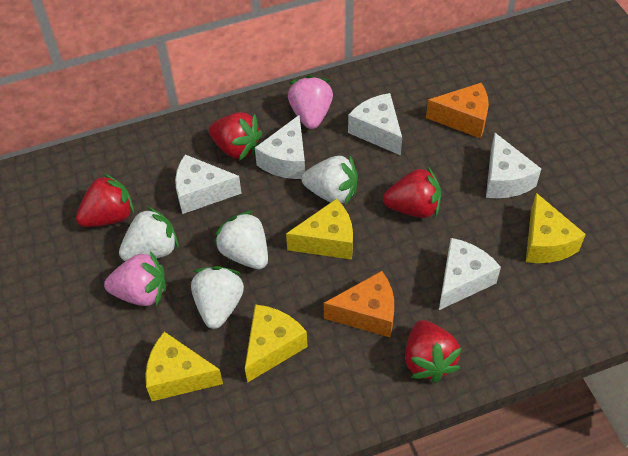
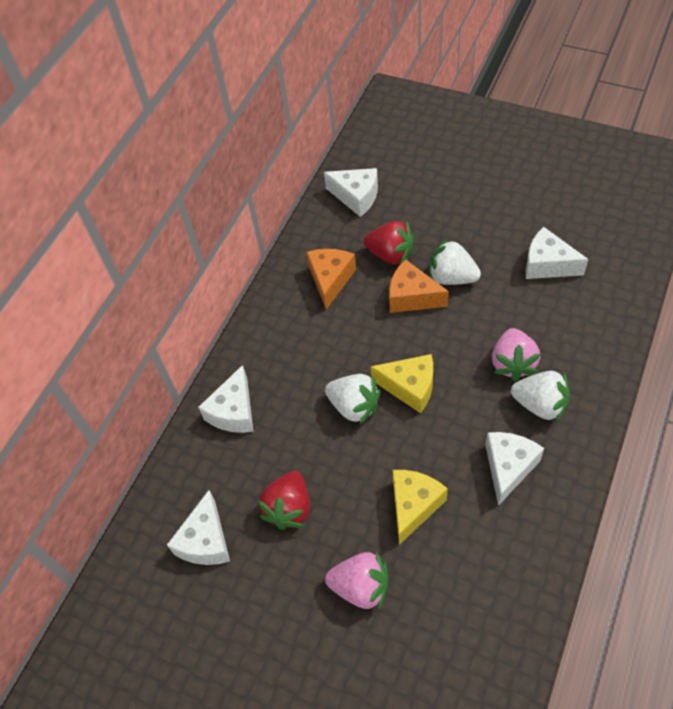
red strawberry: 4 -> 2
white strawberry: 4 -> 3
yellow cheese: 4 -> 2

